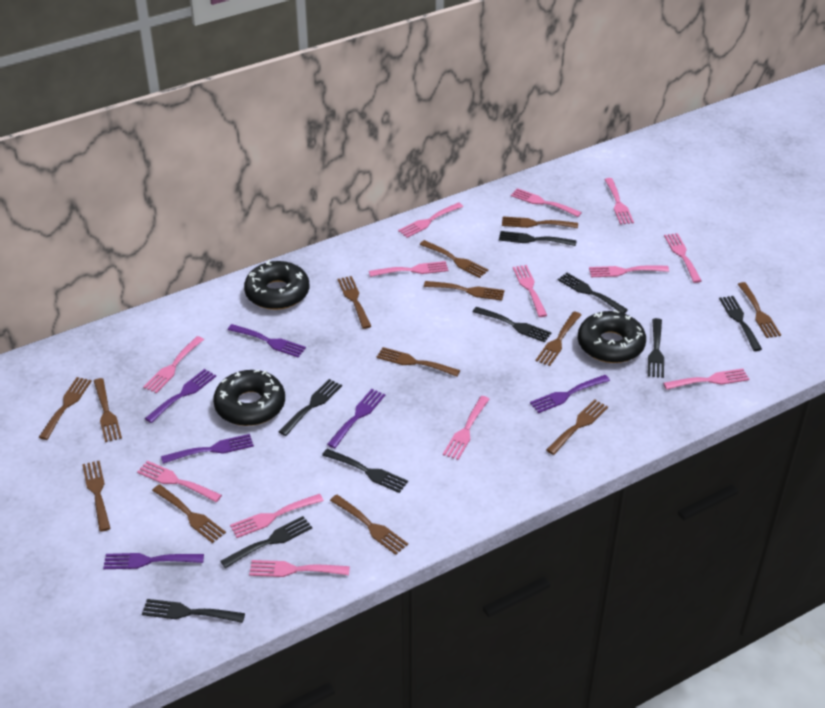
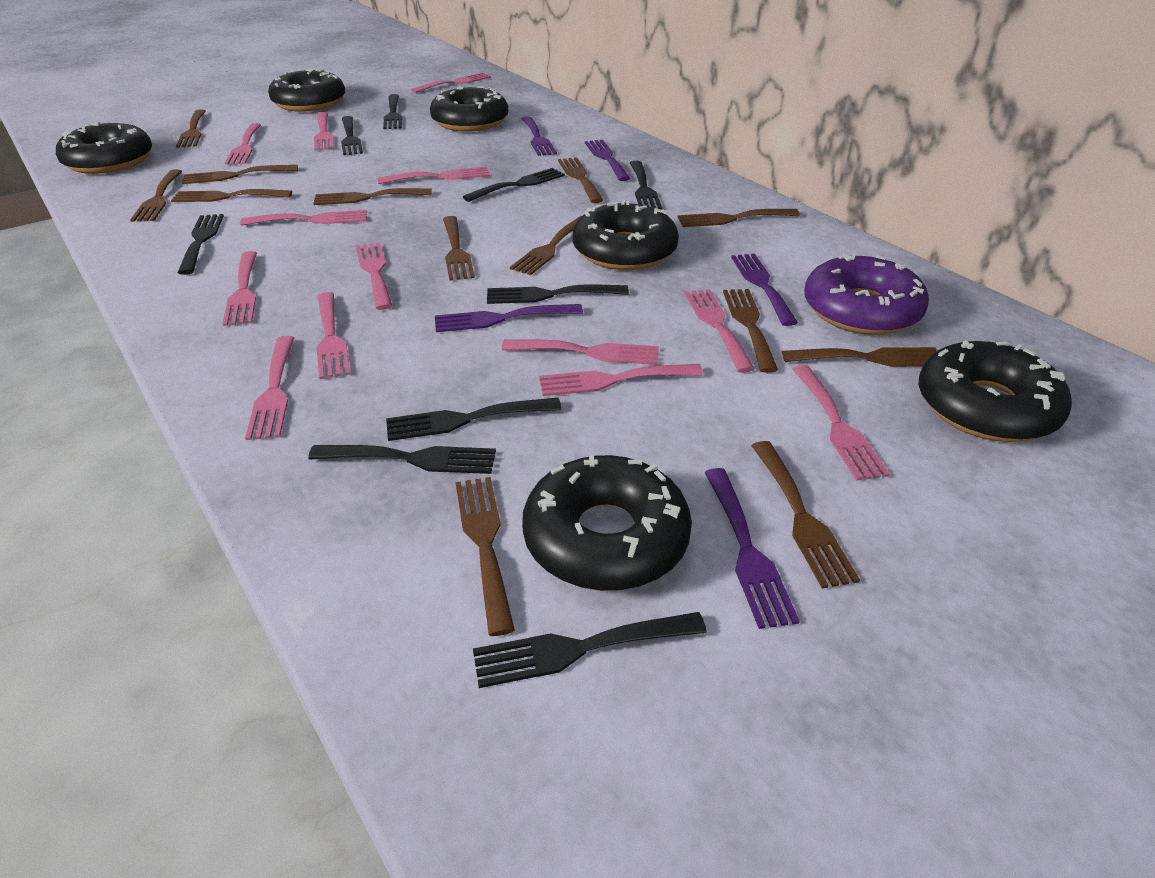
black donut: 3 -> 6
purple donut: 0 -> 1
purple fork: 6 -> 5

